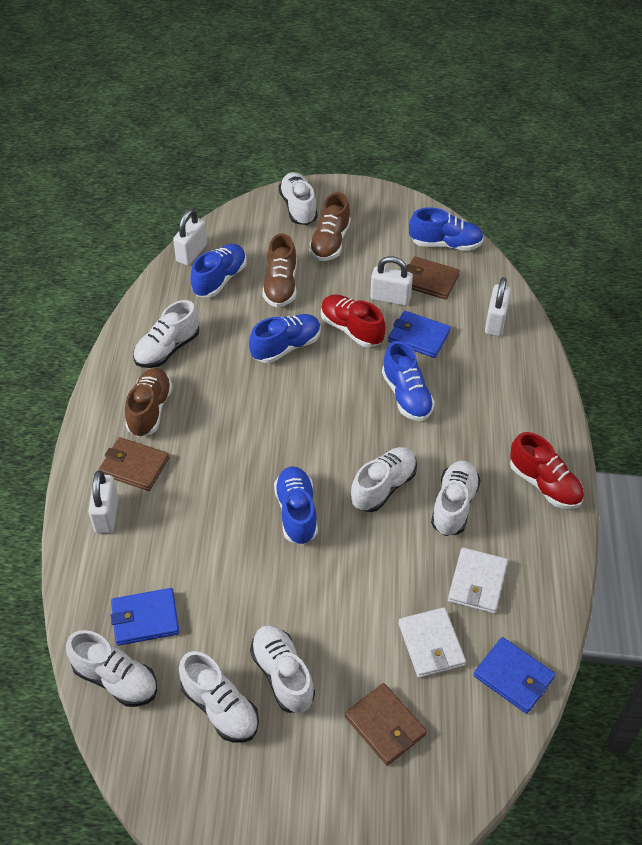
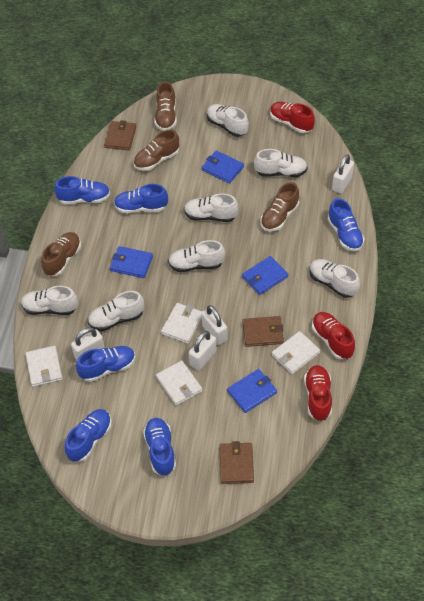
blue shoe: 5 -> 6
blue wallet: 3 -> 4
brown shoe: 3 -> 4
red shoe: 2 -> 3
white wallet: 2 -> 4

